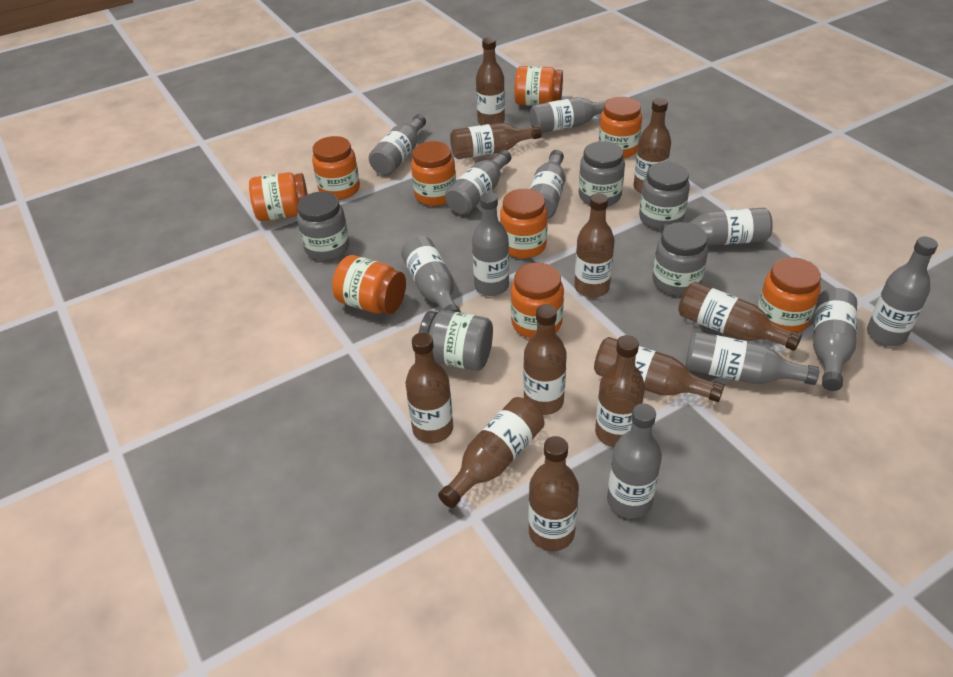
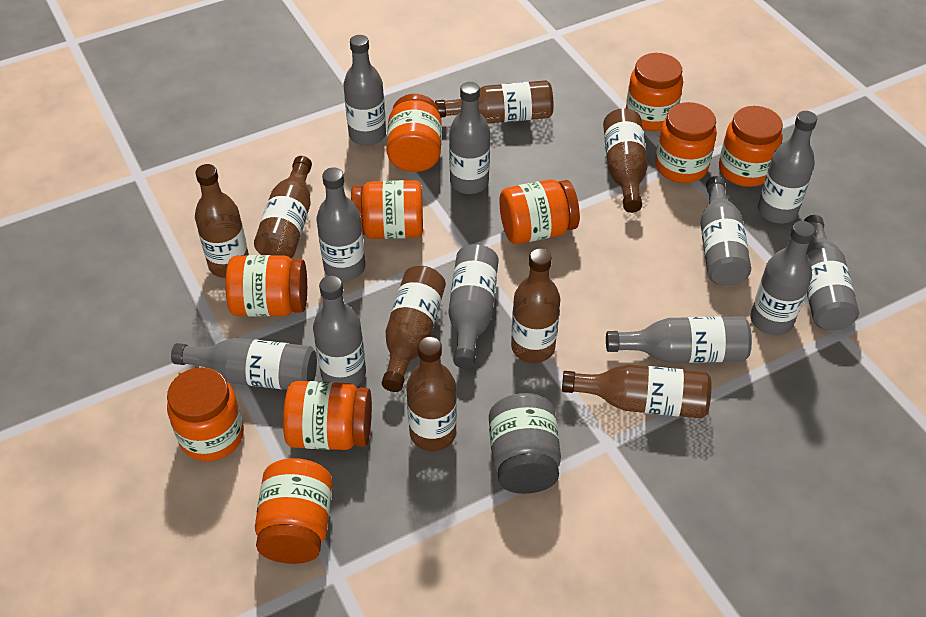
brown bottle: 11 -> 8
grey jar: 5 -> 1
orange jar: 9 -> 10

